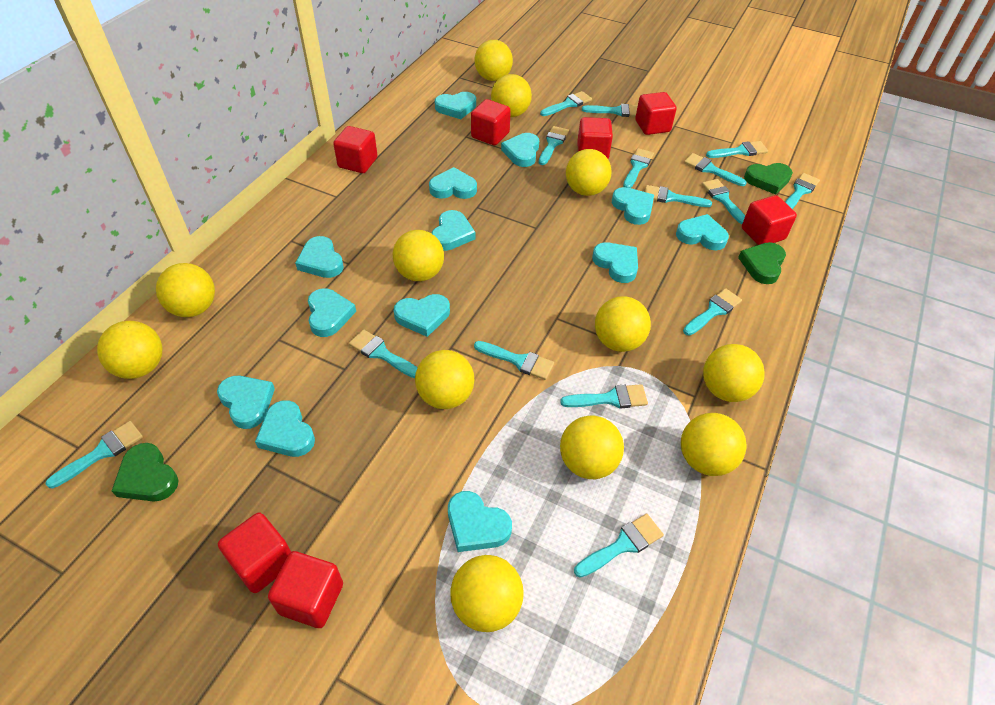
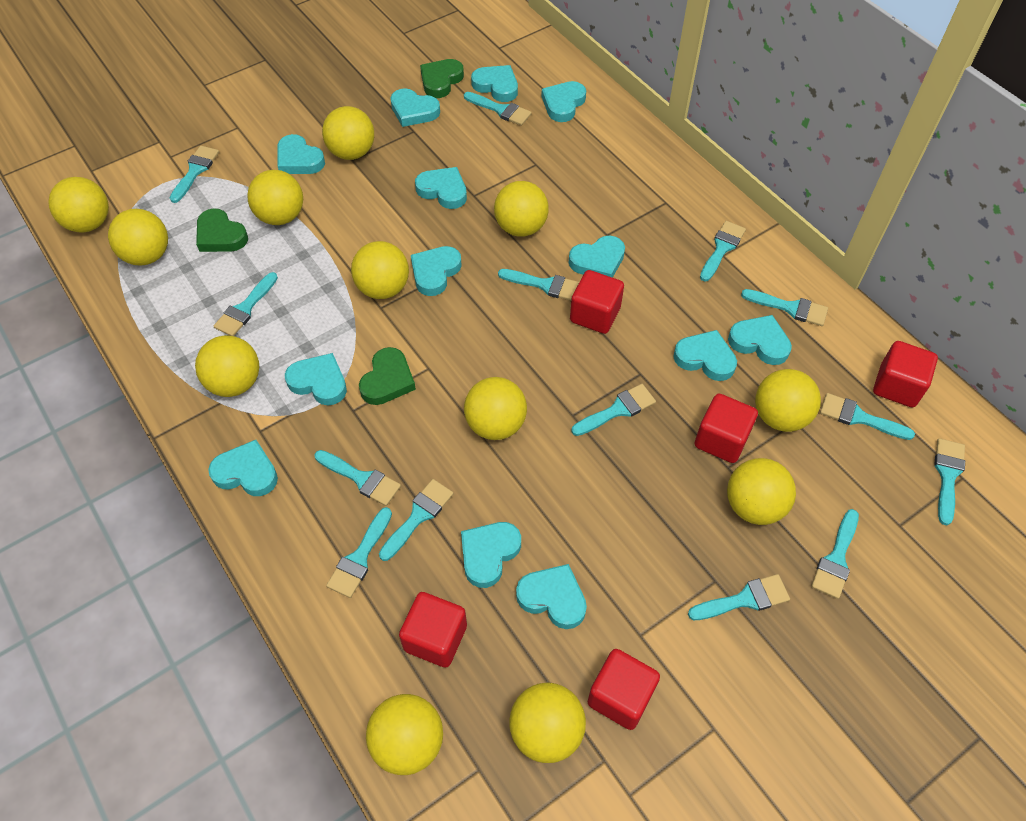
red cube: 7 -> 5
turquoise brush: 15 -> 14

